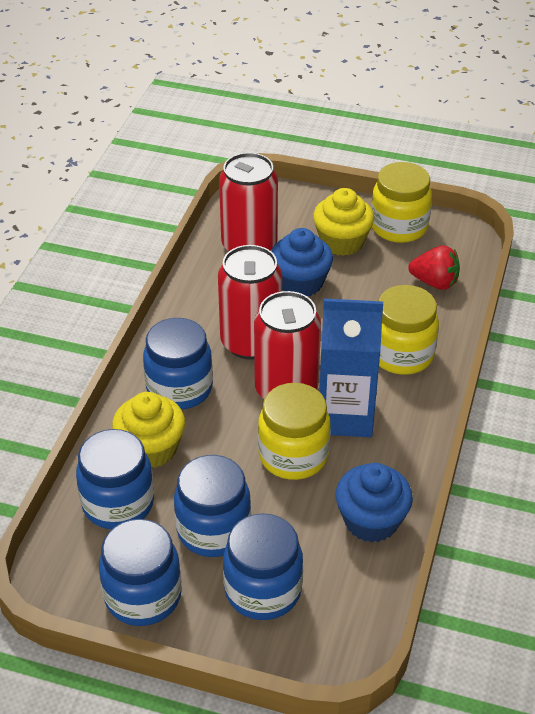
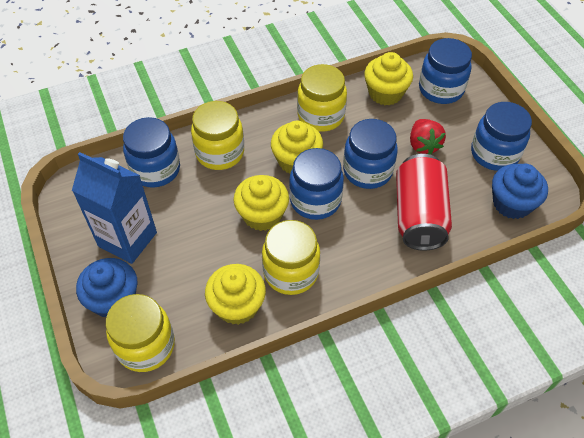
red can: 3 -> 1
yellow cupcake: 2 -> 4
yellow jar: 3 -> 4

